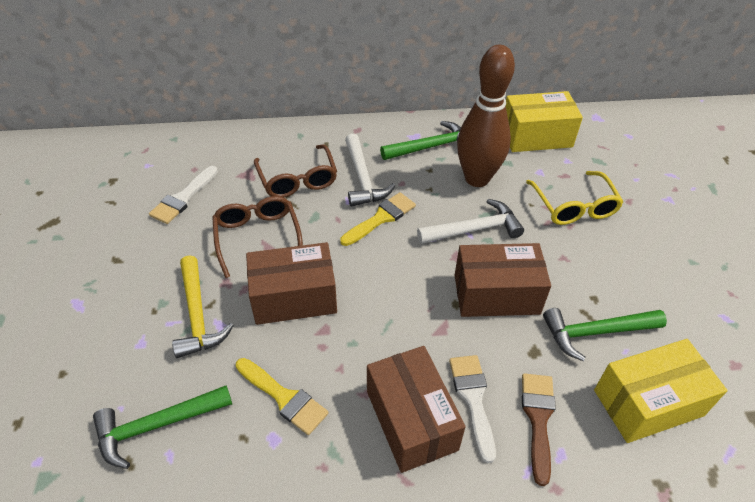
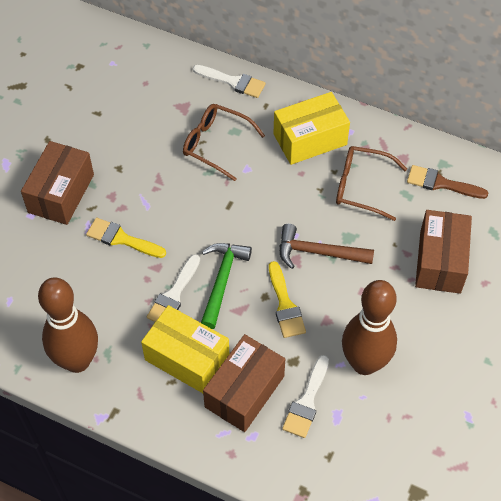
brown bowling pin: 1 -> 2
brown hammer: 0 -> 1
green hammer: 3 -> 1
white brush: 2 -> 3
white hammer: 2 -> 0
yellow glasses: 1 -> 0
yellow hammer: 1 -> 0

